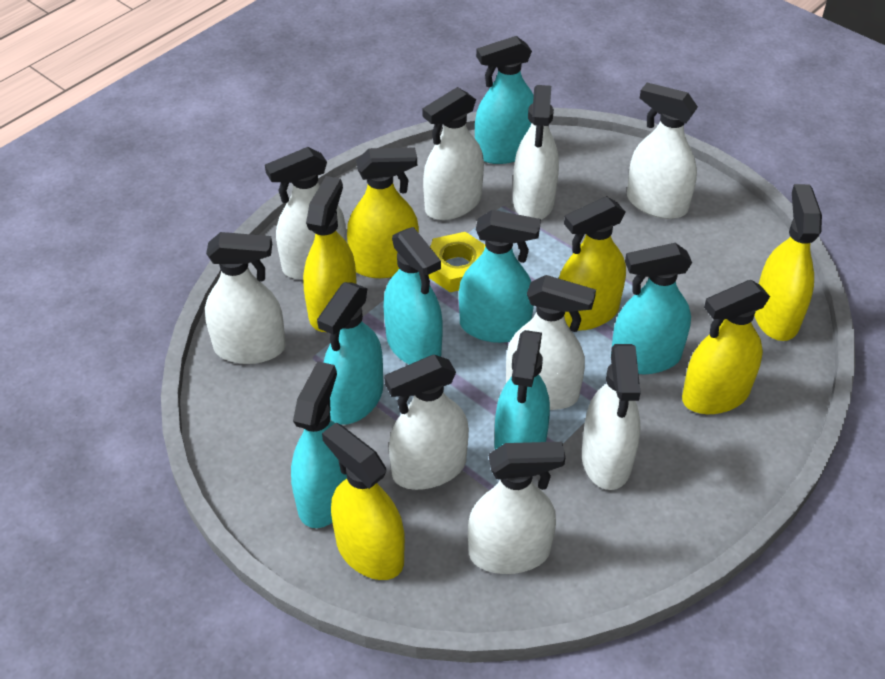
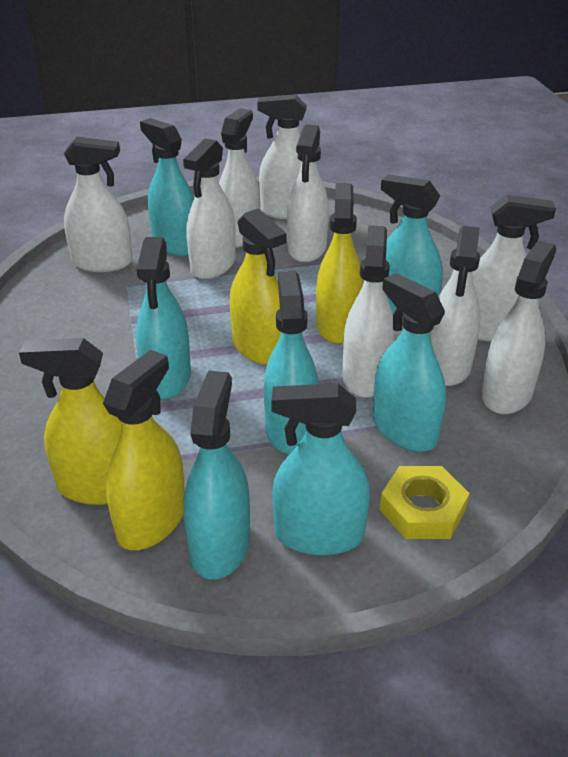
yellow spray bottle: 6 -> 4

